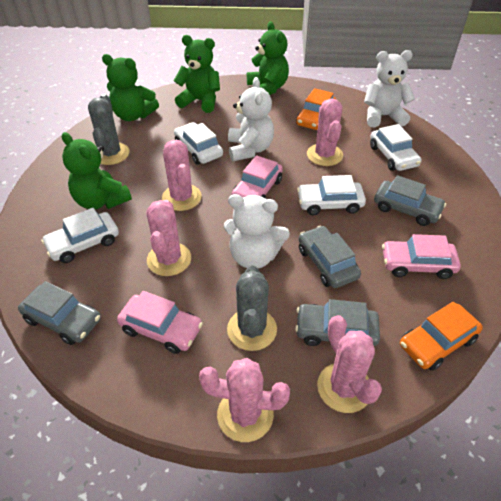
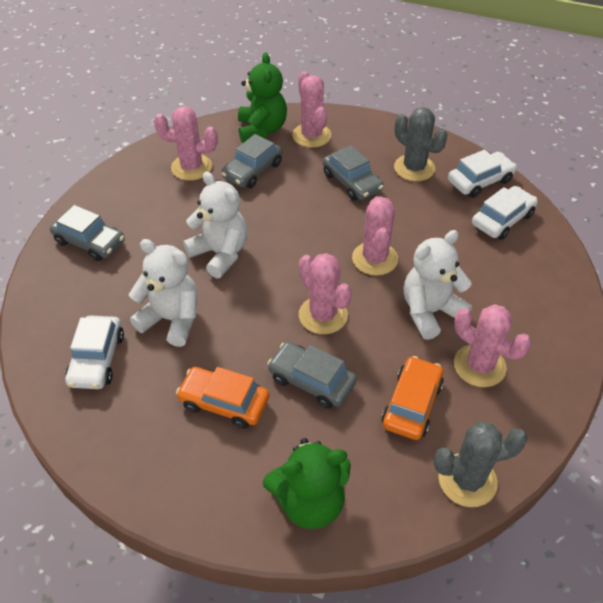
green teddy bear: 4 -> 2
pink car: 3 -> 0
white car: 4 -> 3

